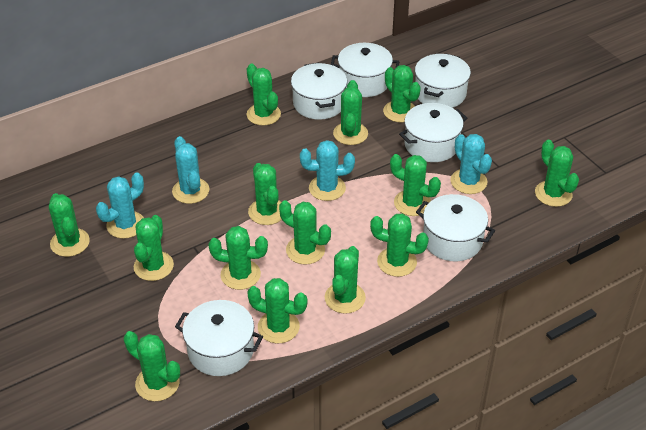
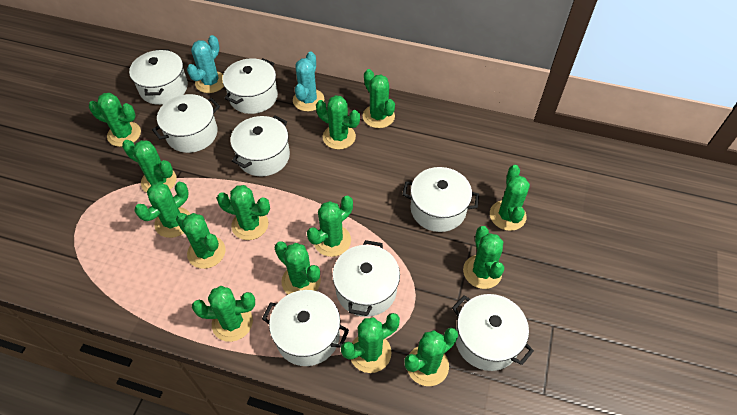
turquoise cactus: 4 -> 2
white pot: 6 -> 8

